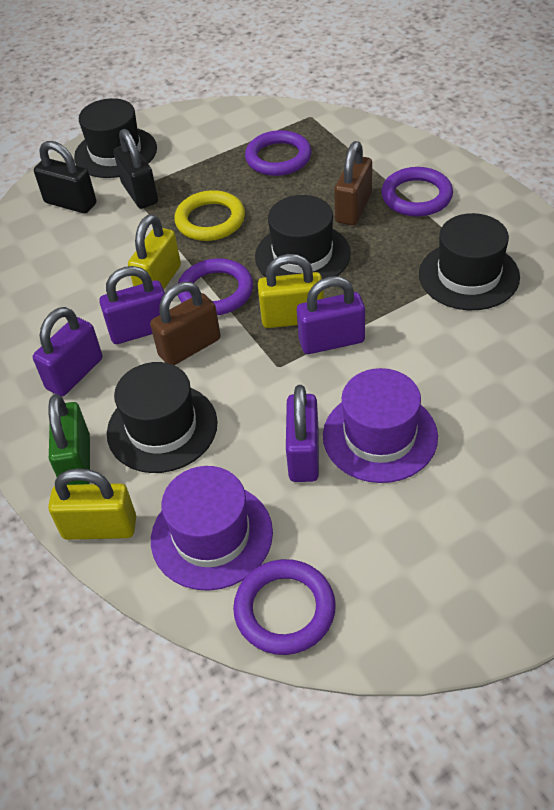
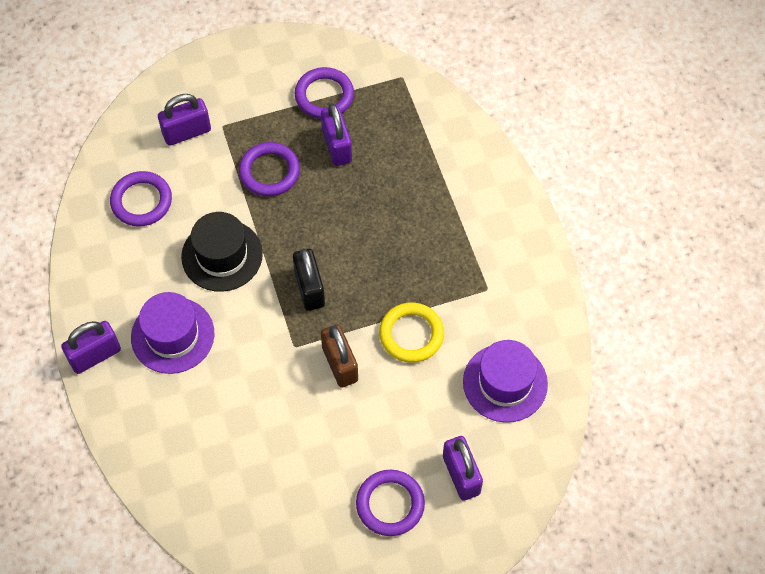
black hat: 4 -> 1
black padlock: 2 -> 1
brown padlock: 2 -> 1
green padlock: 1 -> 0
yellow padlock: 3 -> 0

